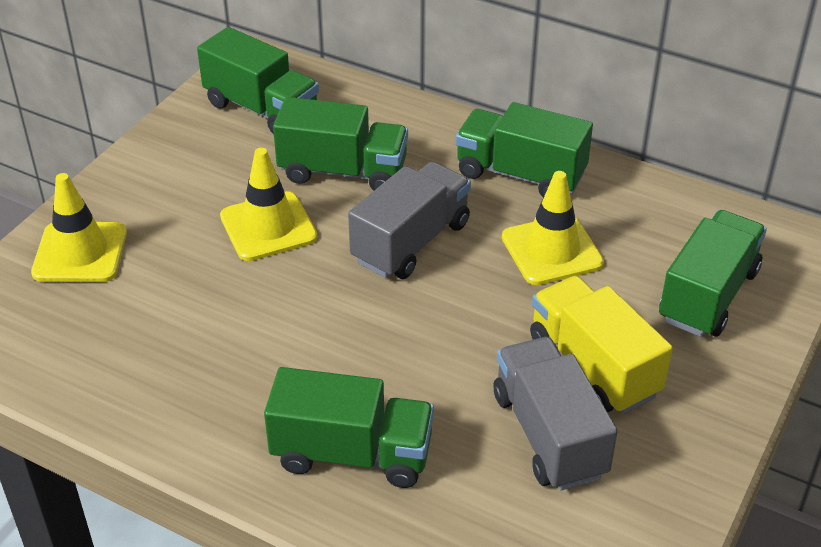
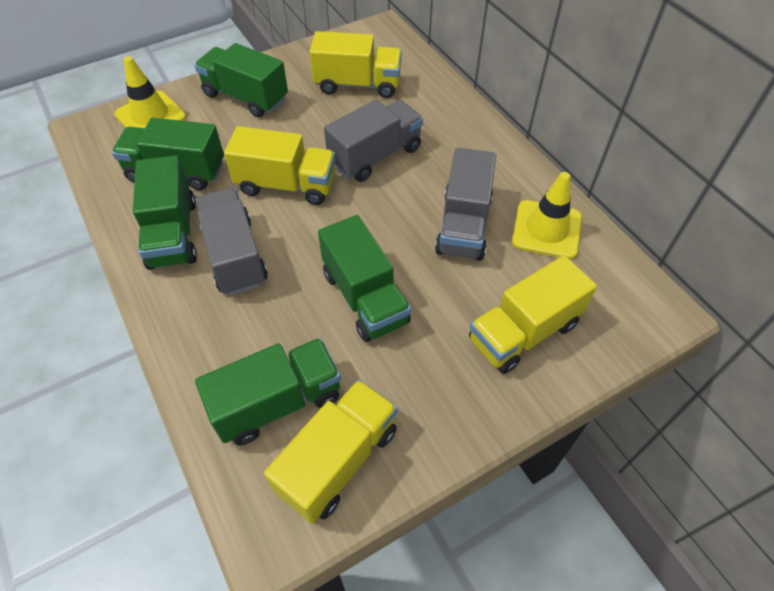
grey truck: 2 -> 3
yellow traffic cone: 3 -> 2
yellow truck: 1 -> 4

